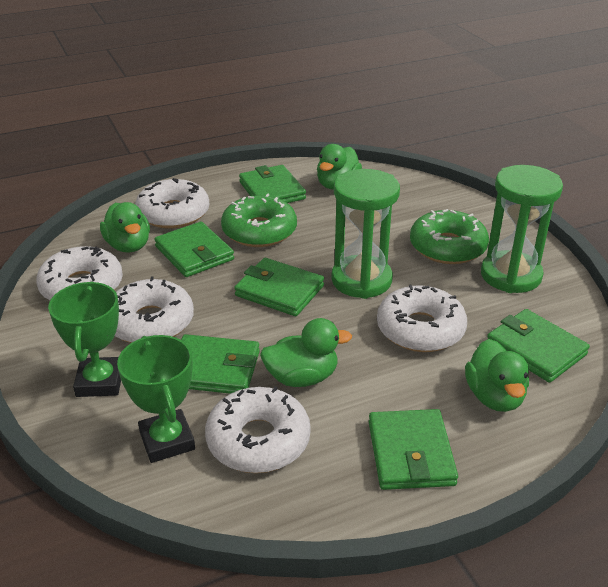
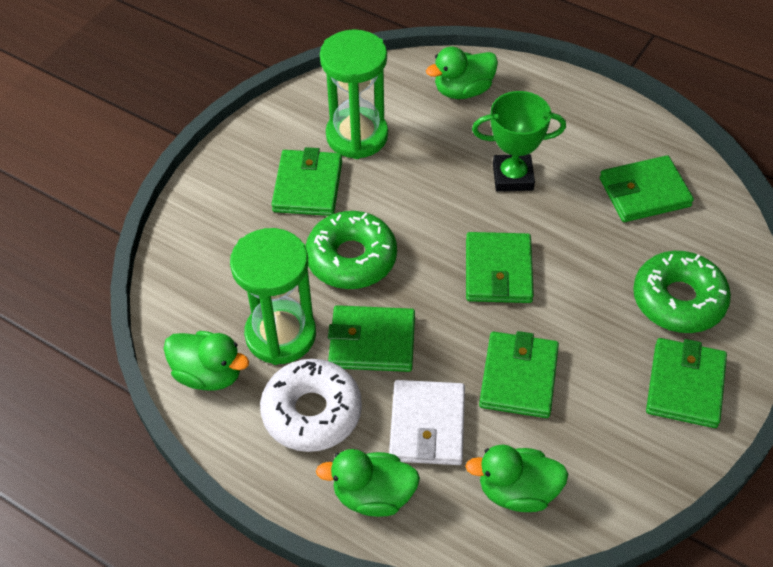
green trophy: 2 -> 1
white donut: 5 -> 1
white wallet: 0 -> 1

